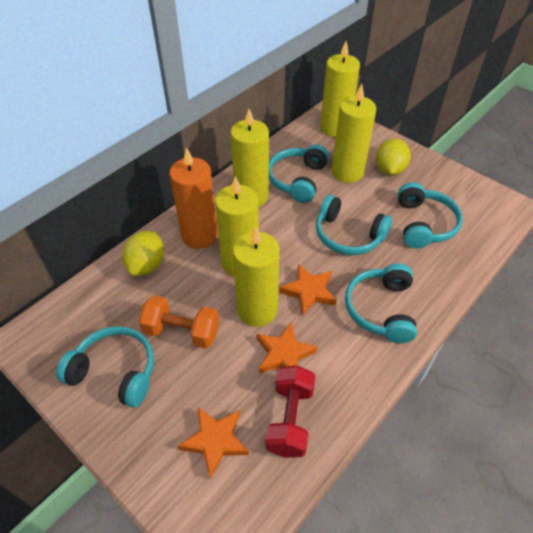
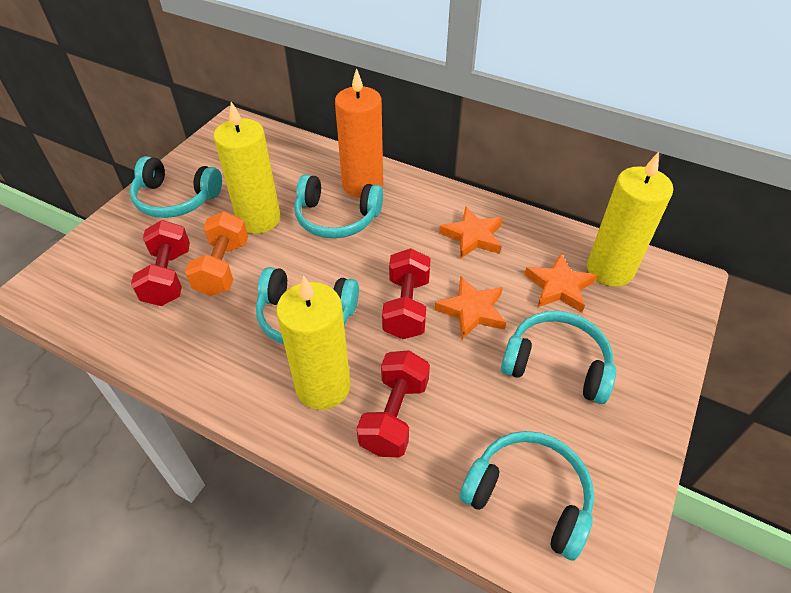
red dumbbell: 1 -> 3
yellow candle: 5 -> 3
yellow lemon: 2 -> 0

